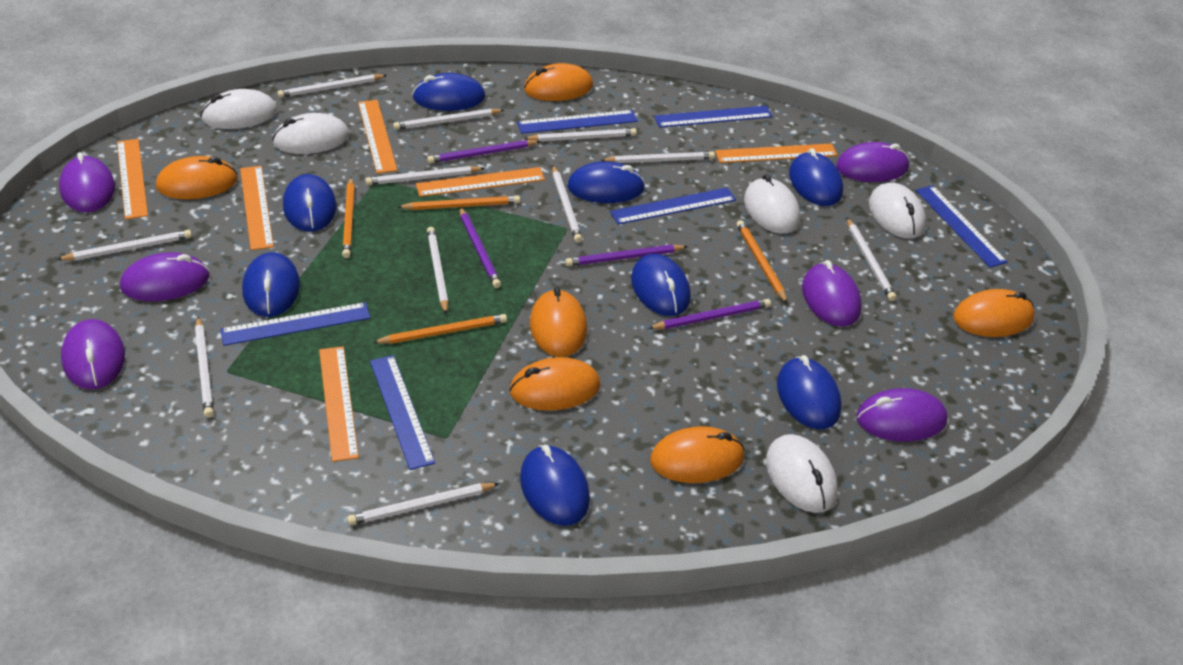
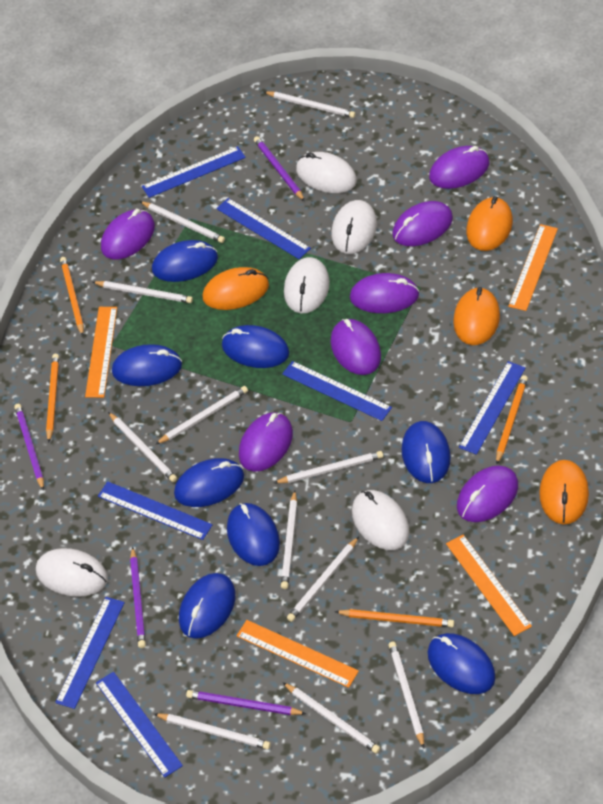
blue ruler: 6 -> 7
orange mouse: 6 -> 4
orange ruler: 6 -> 4
purple mouse: 6 -> 7

